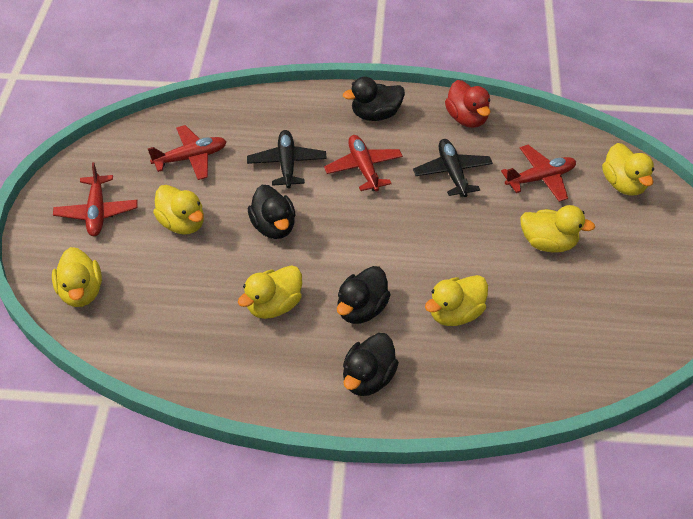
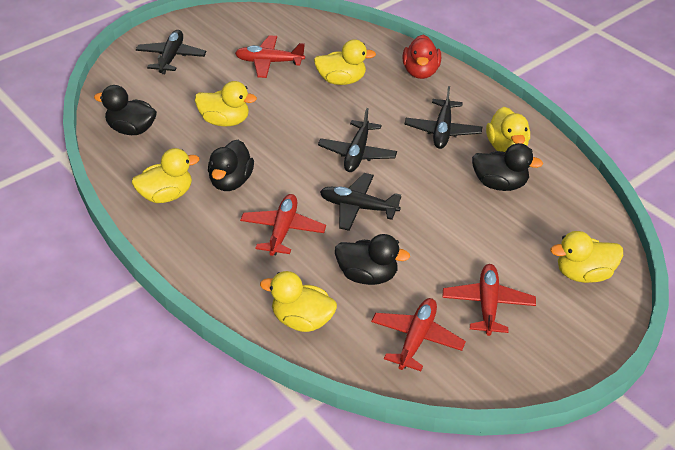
black plane: 2 -> 4

